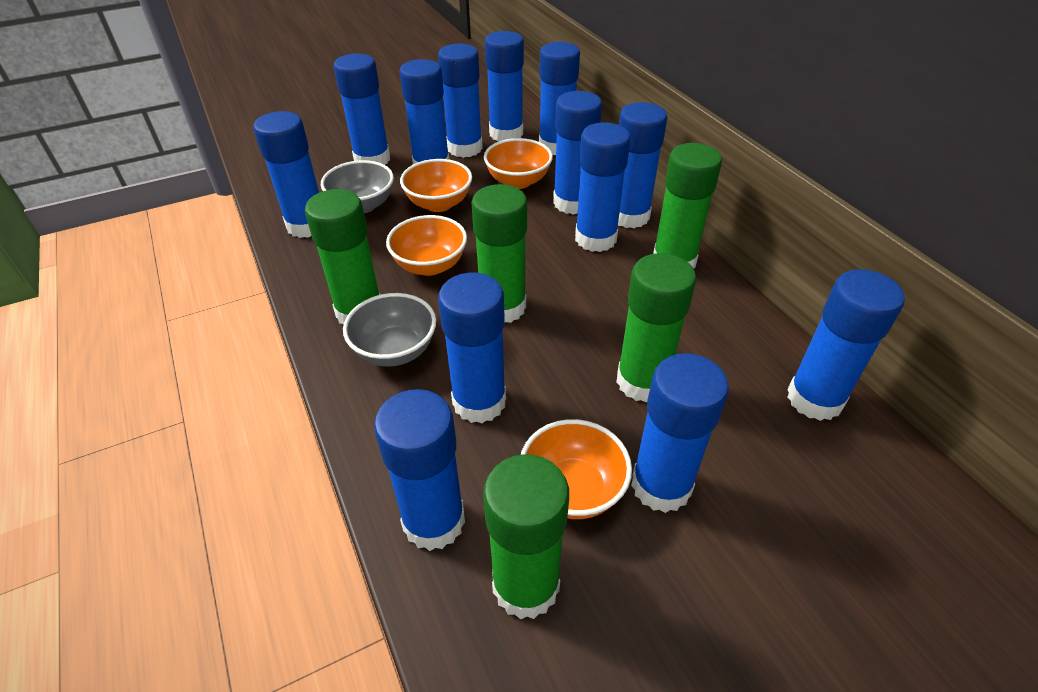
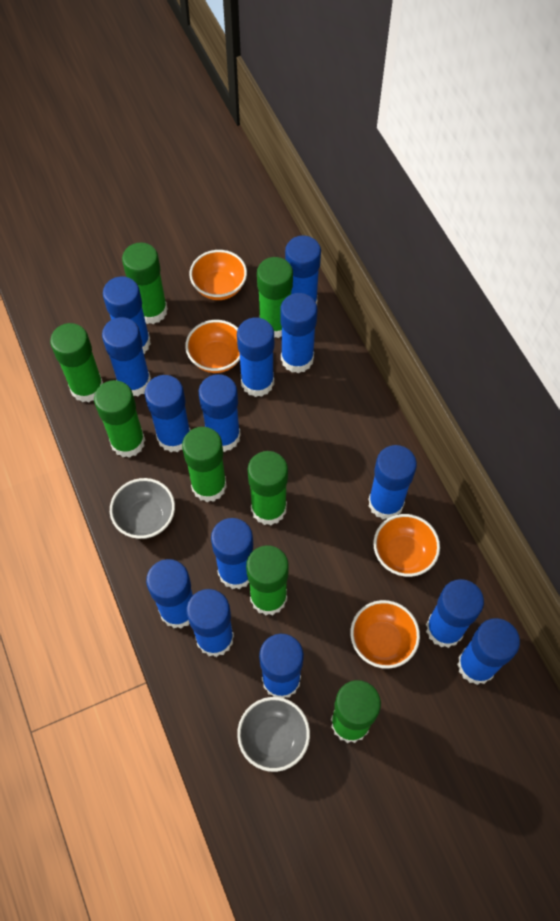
blue glue stick: 13 -> 14
green glue stick: 5 -> 8

